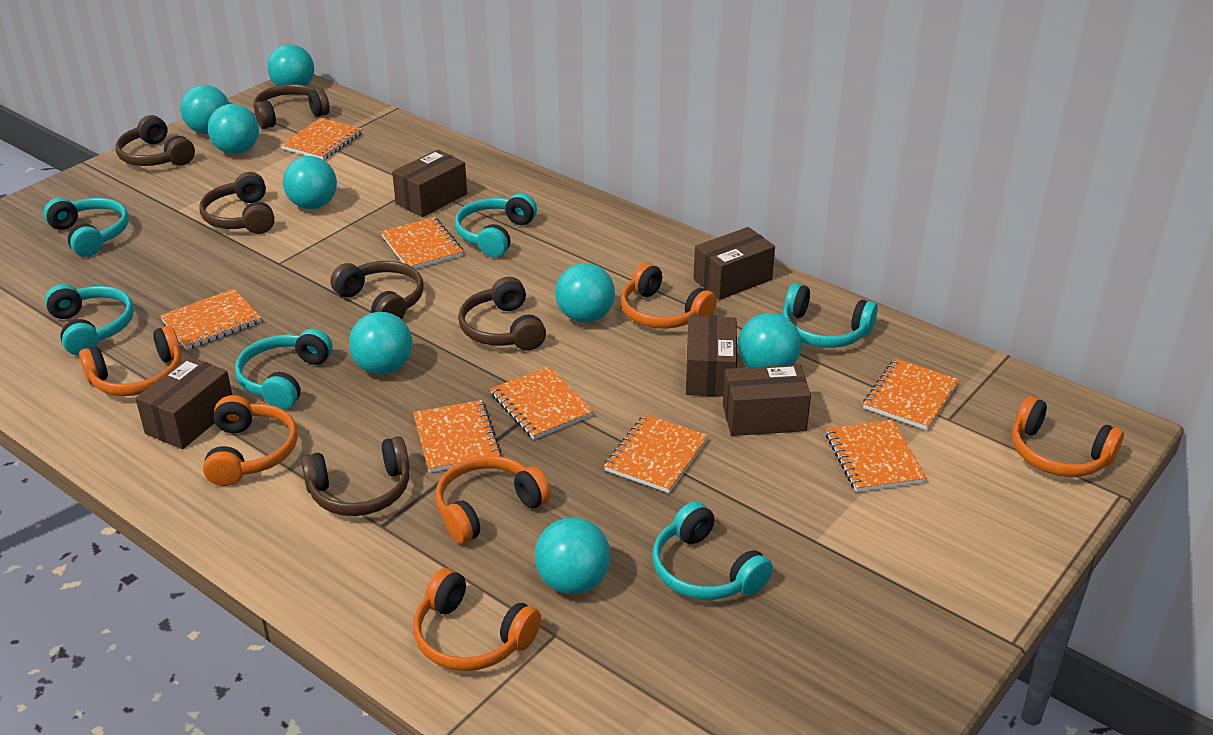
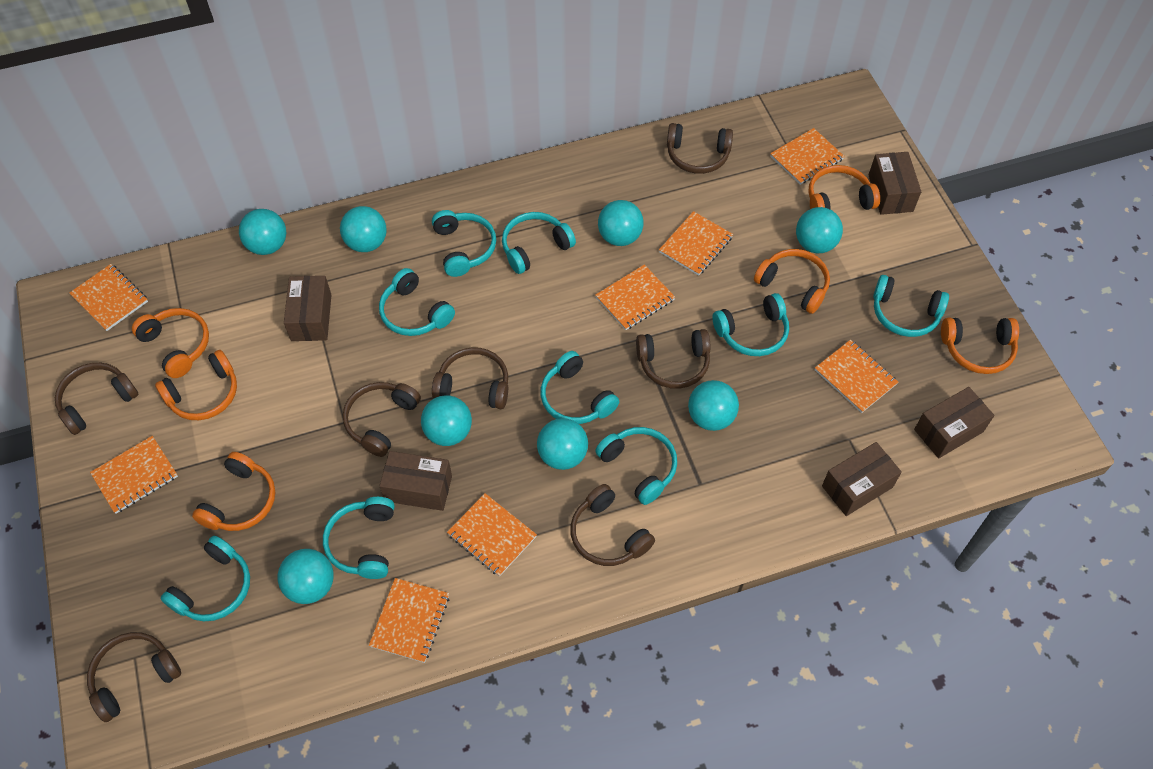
brown headphones: 6 -> 7
turquoise headphones: 6 -> 9

